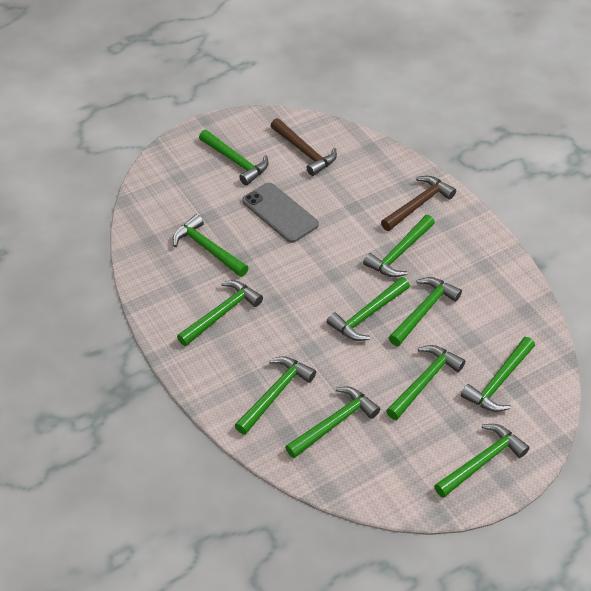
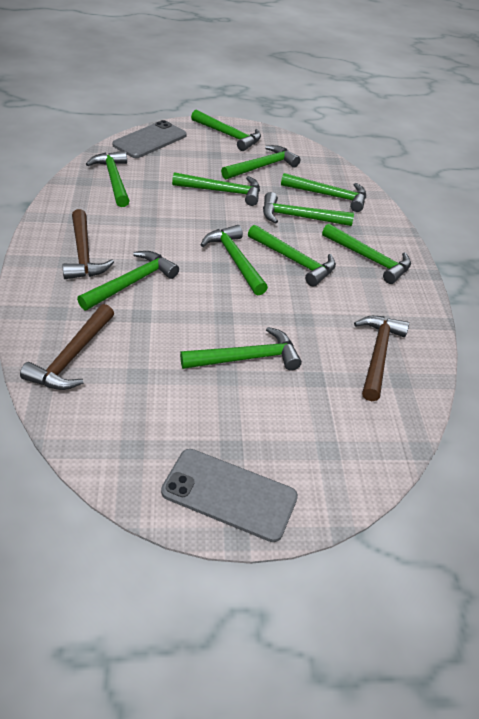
brown hammer: 2 -> 3
grey phone: 1 -> 2

